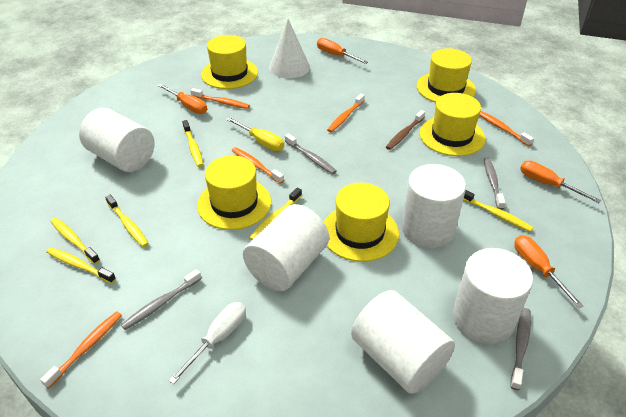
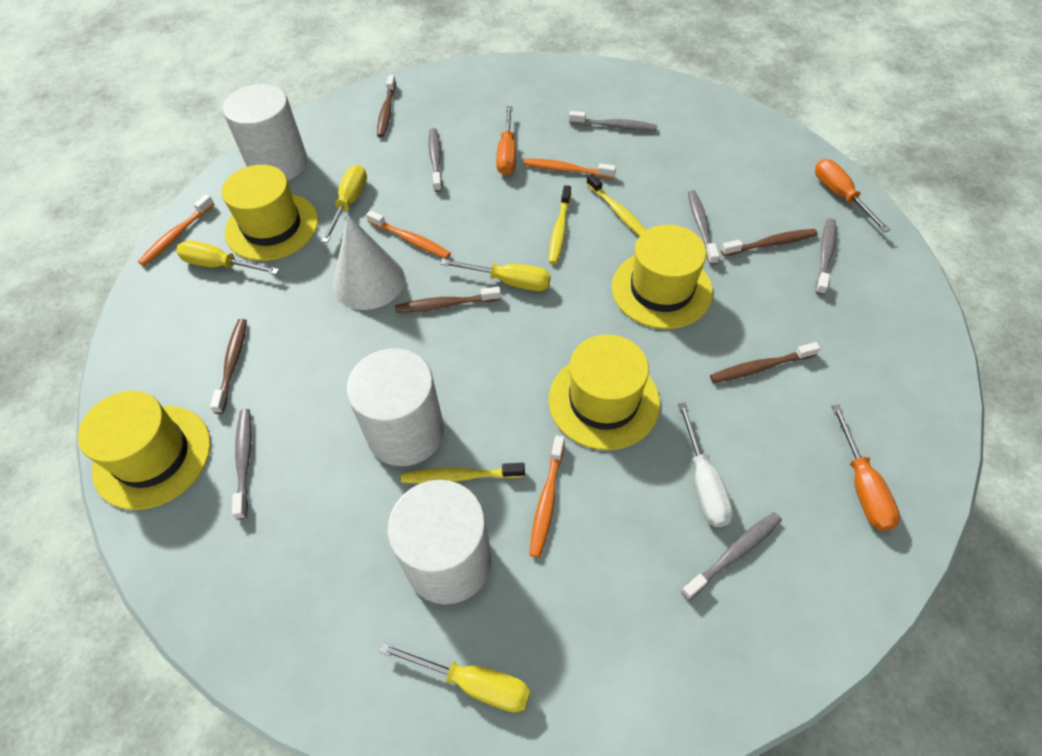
brown toothbrush: 1 -> 5
grey toothbrush: 4 -> 6
orange screwdriver: 4 -> 3
orange toothbrush: 5 -> 4
white cylinder: 5 -> 3
yellow hat: 5 -> 4
yellow screwdriver: 1 -> 4
yellow toothbrush: 6 -> 3

